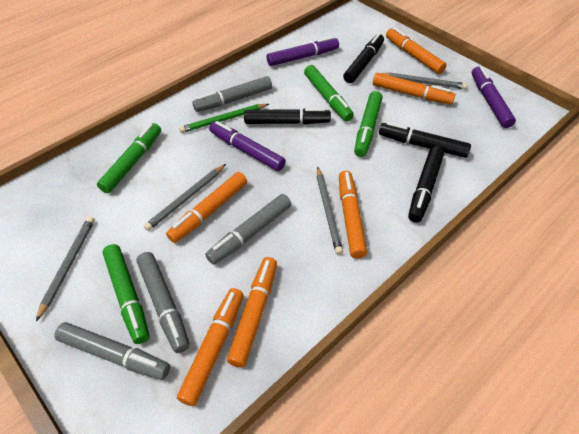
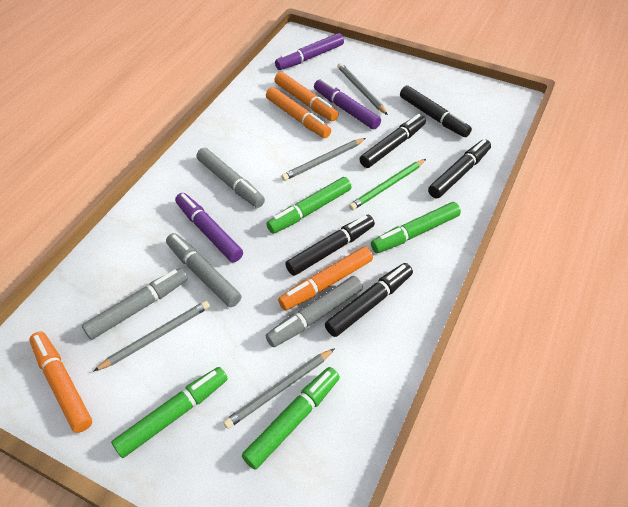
black marker: 4 -> 5
orange marker: 6 -> 4

